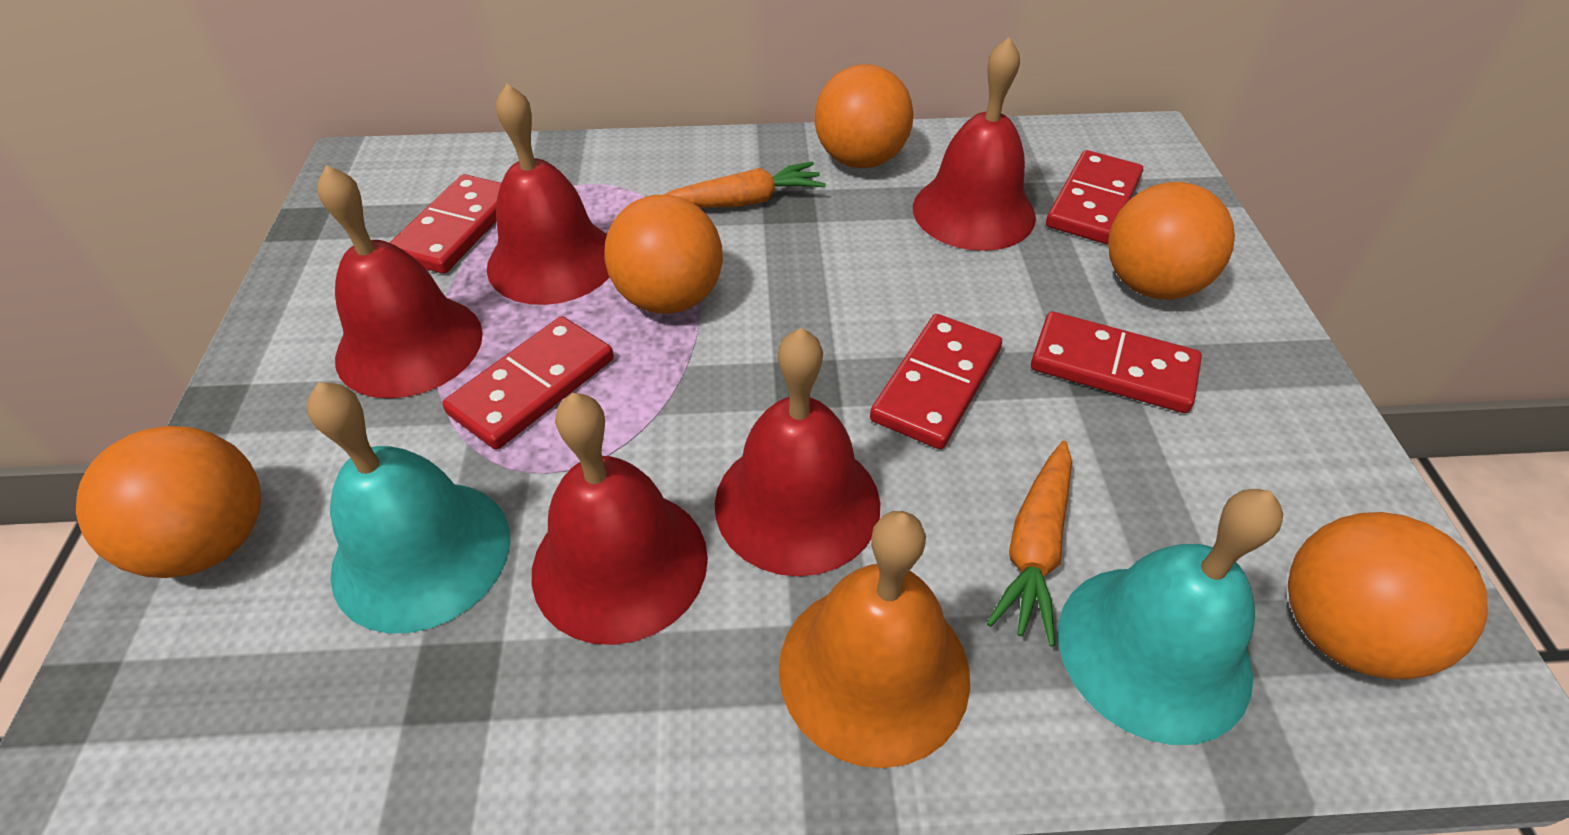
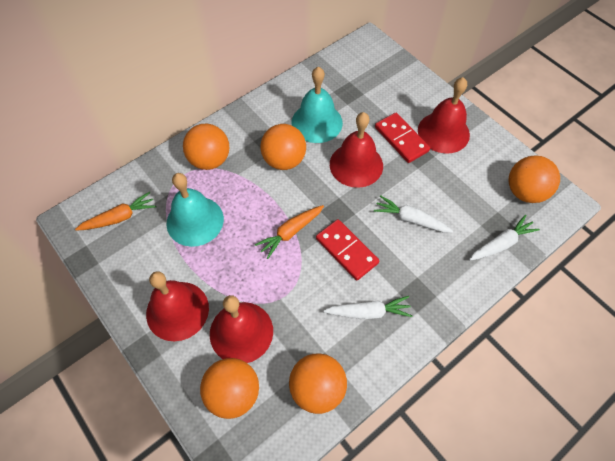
orange bell: 1 -> 0
red bell: 5 -> 4
red domino: 5 -> 2
white carrot: 0 -> 3

